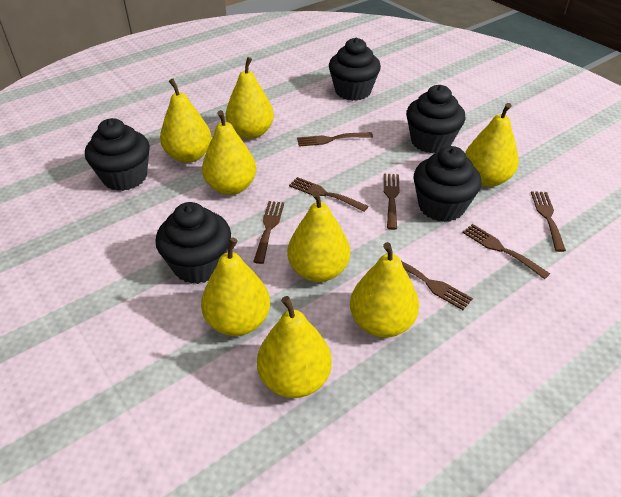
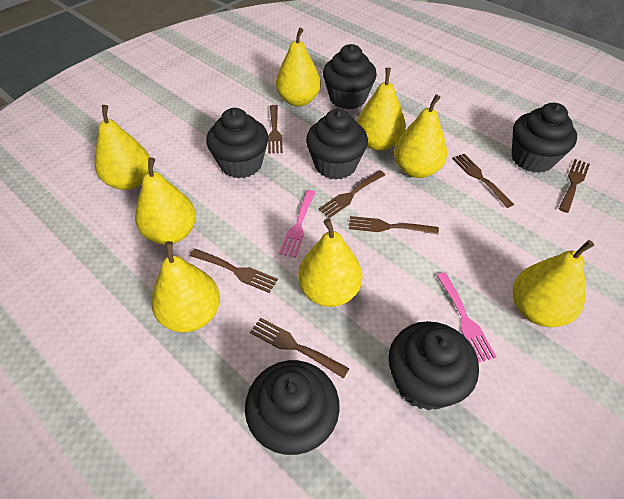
black cupcake: 5 -> 6
pink fork: 0 -> 2

